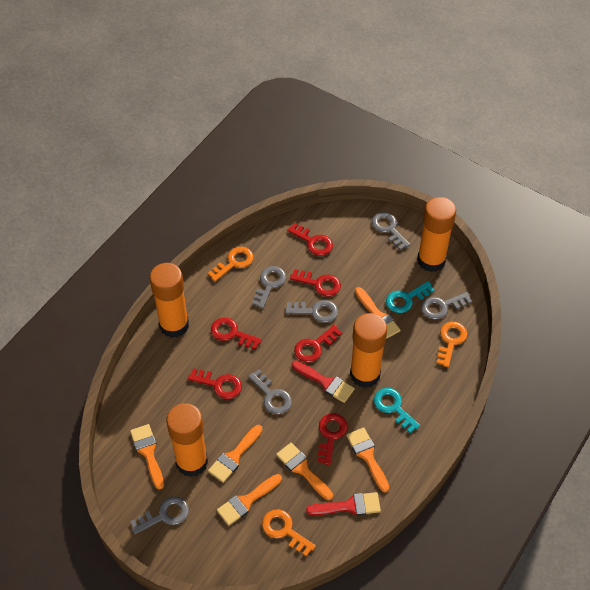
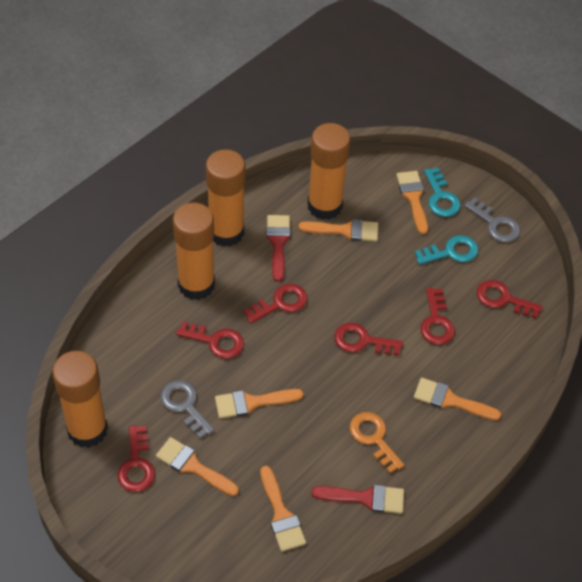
grey key: 6 -> 2
orange key: 3 -> 1

